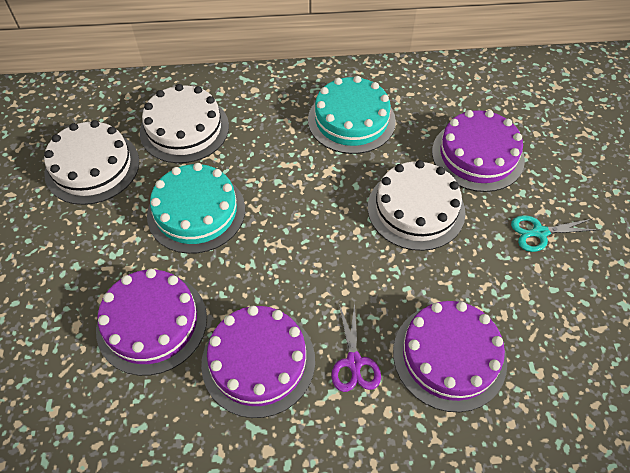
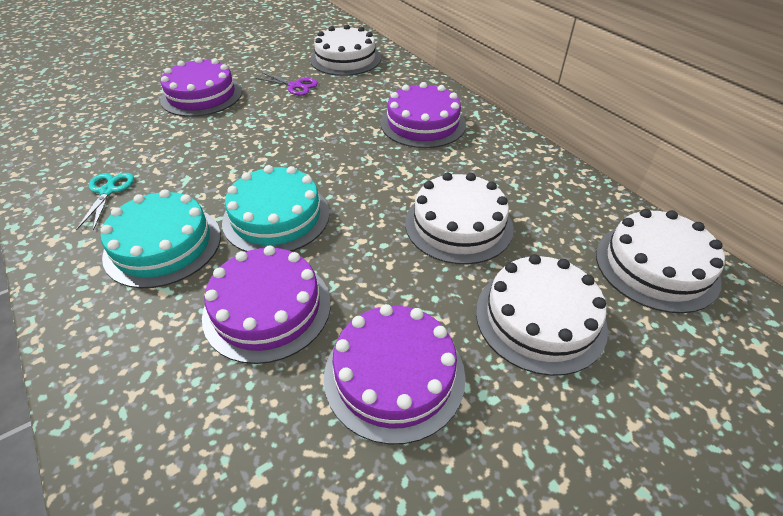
white cake: 3 -> 4

